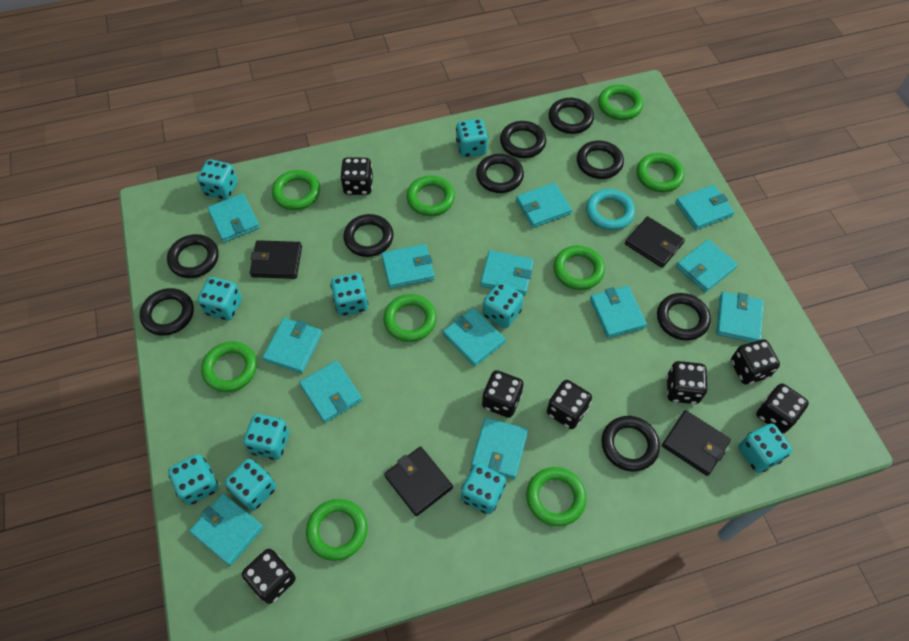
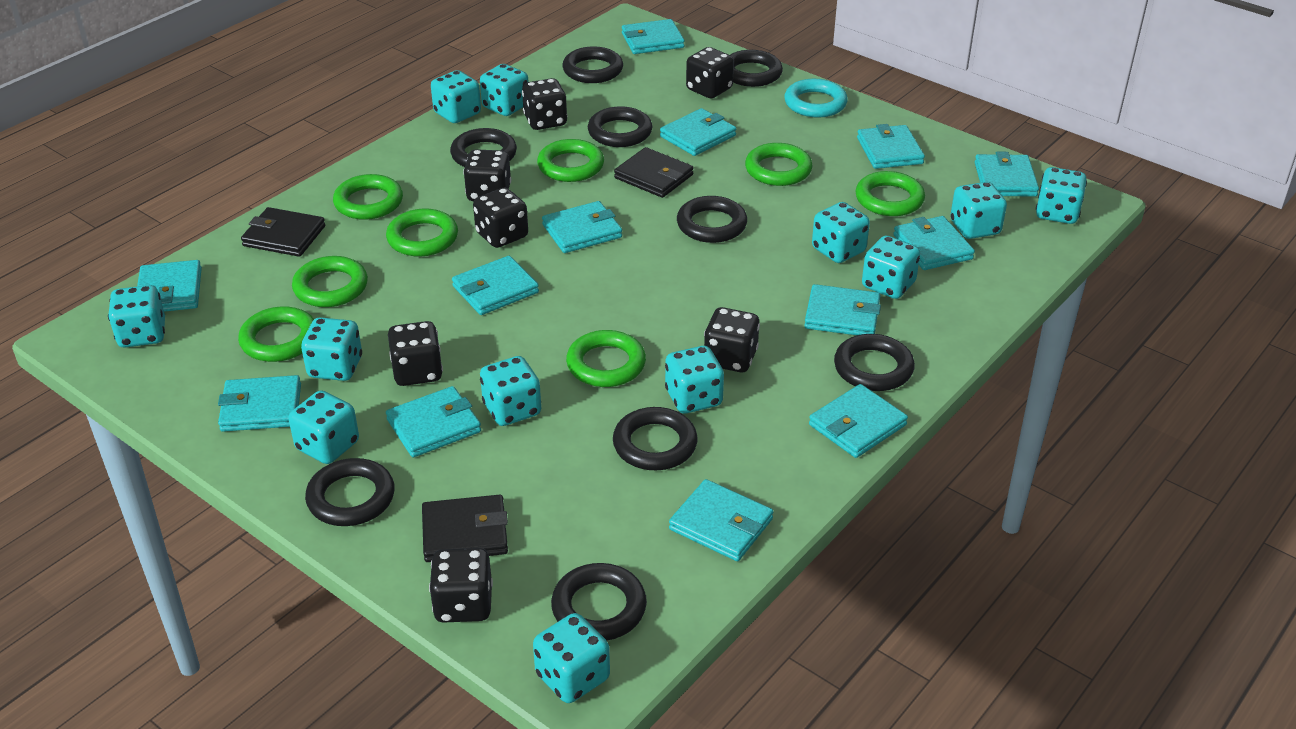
black wallet: 4 -> 3
green ring: 9 -> 8
turquoise dice: 10 -> 12

